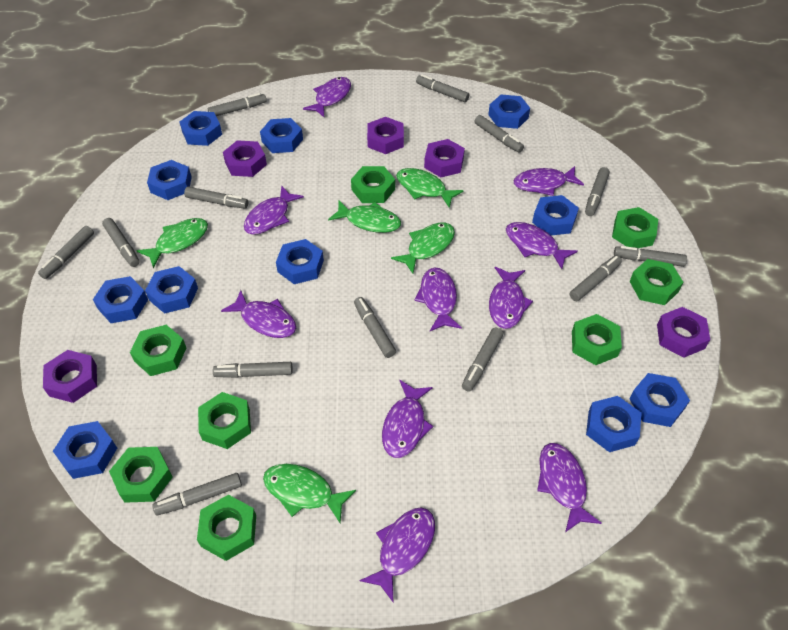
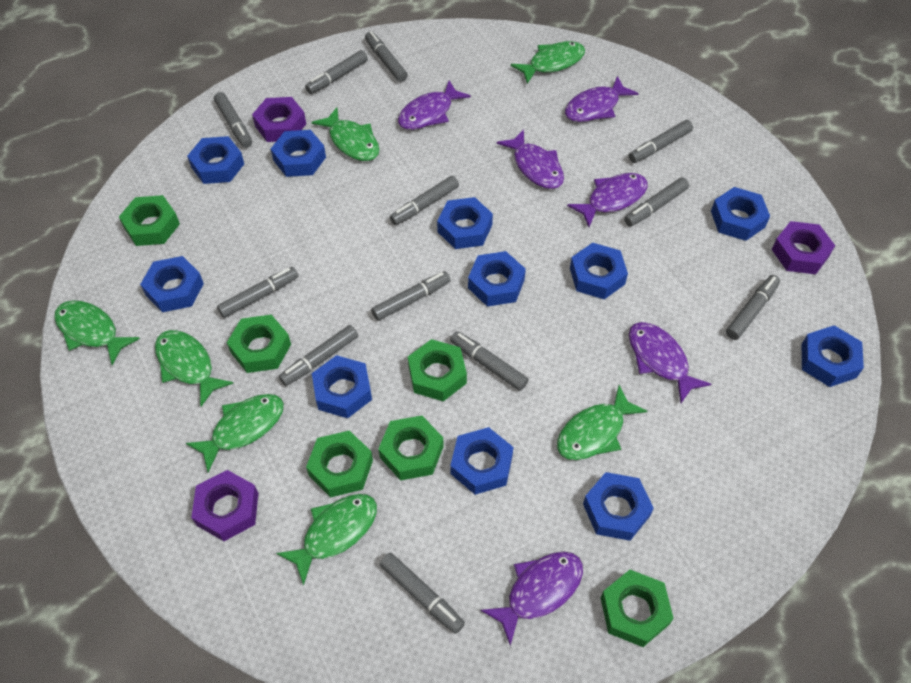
green fish: 5 -> 7
green nut: 8 -> 6
grey marker: 13 -> 12
purple fish: 10 -> 6
purple nut: 5 -> 3

